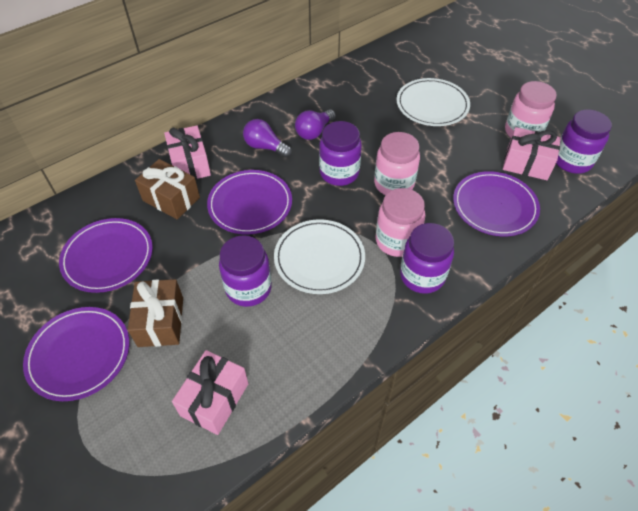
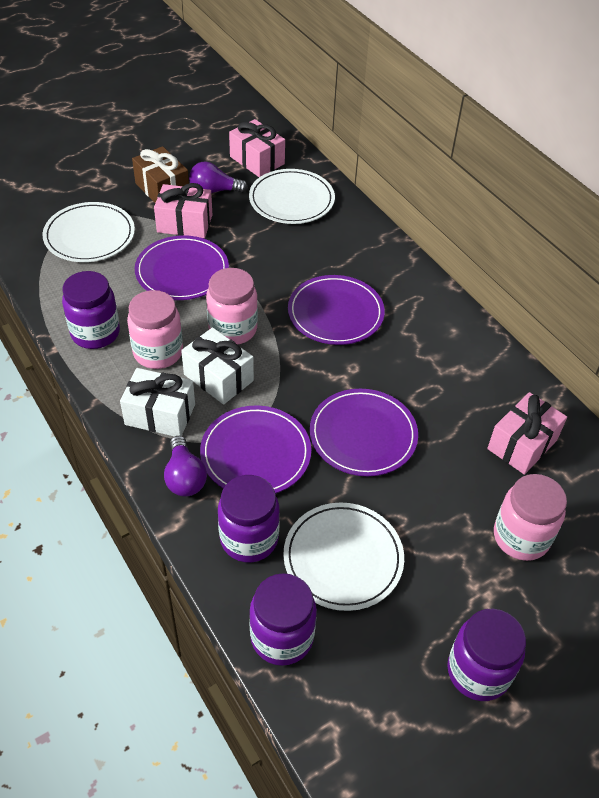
brown gift: 2 -> 1
white gift: 0 -> 2
white plate: 2 -> 3

